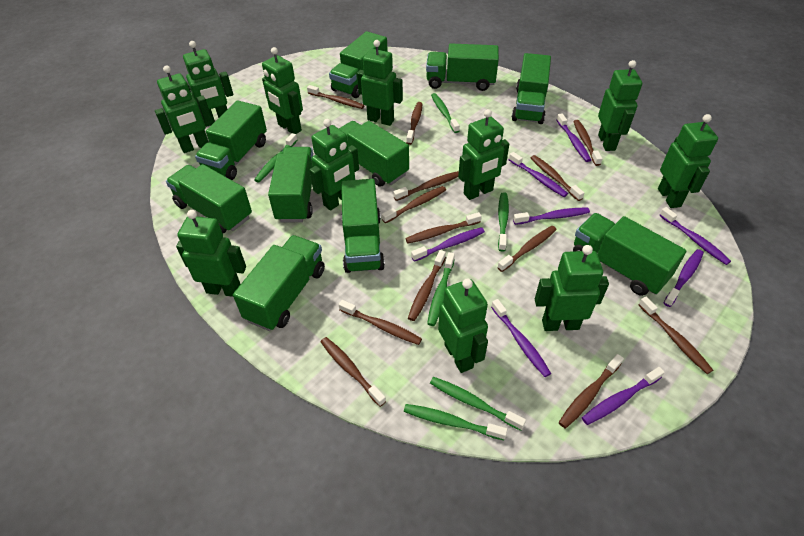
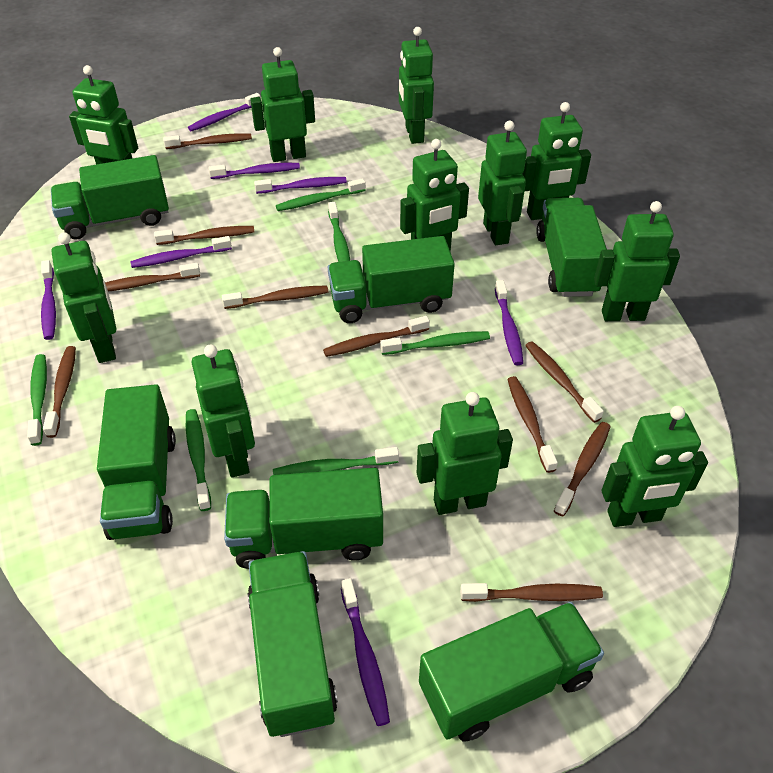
brown toothbrush: 13 -> 10
green truck: 10 -> 7
purple toothbrush: 8 -> 7

